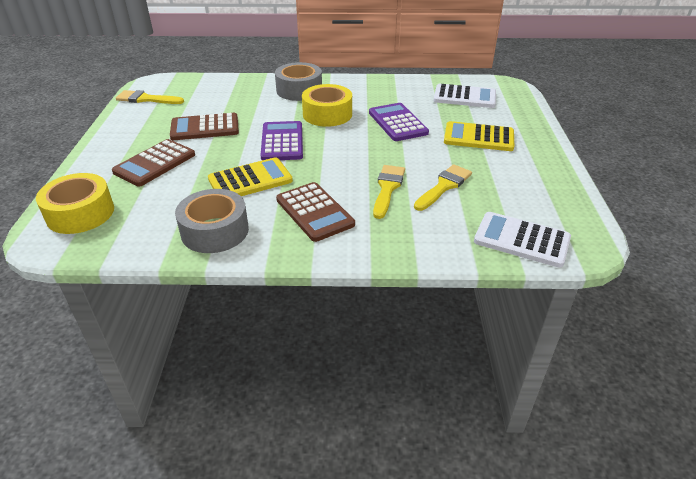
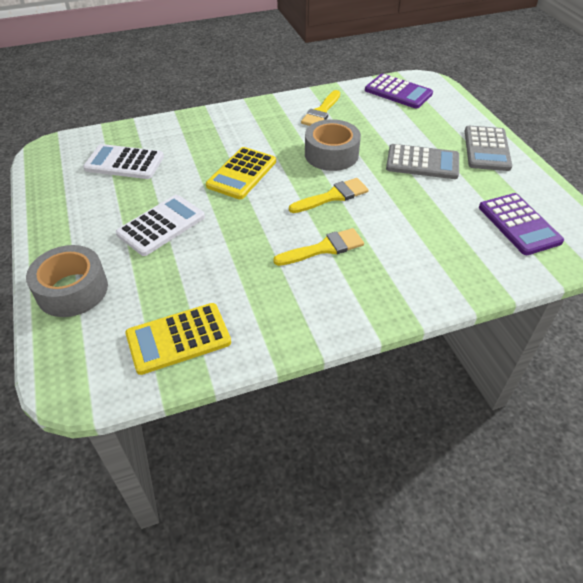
brown calculator: 3 -> 0
grey calculator: 0 -> 2
yellow tape: 2 -> 0

